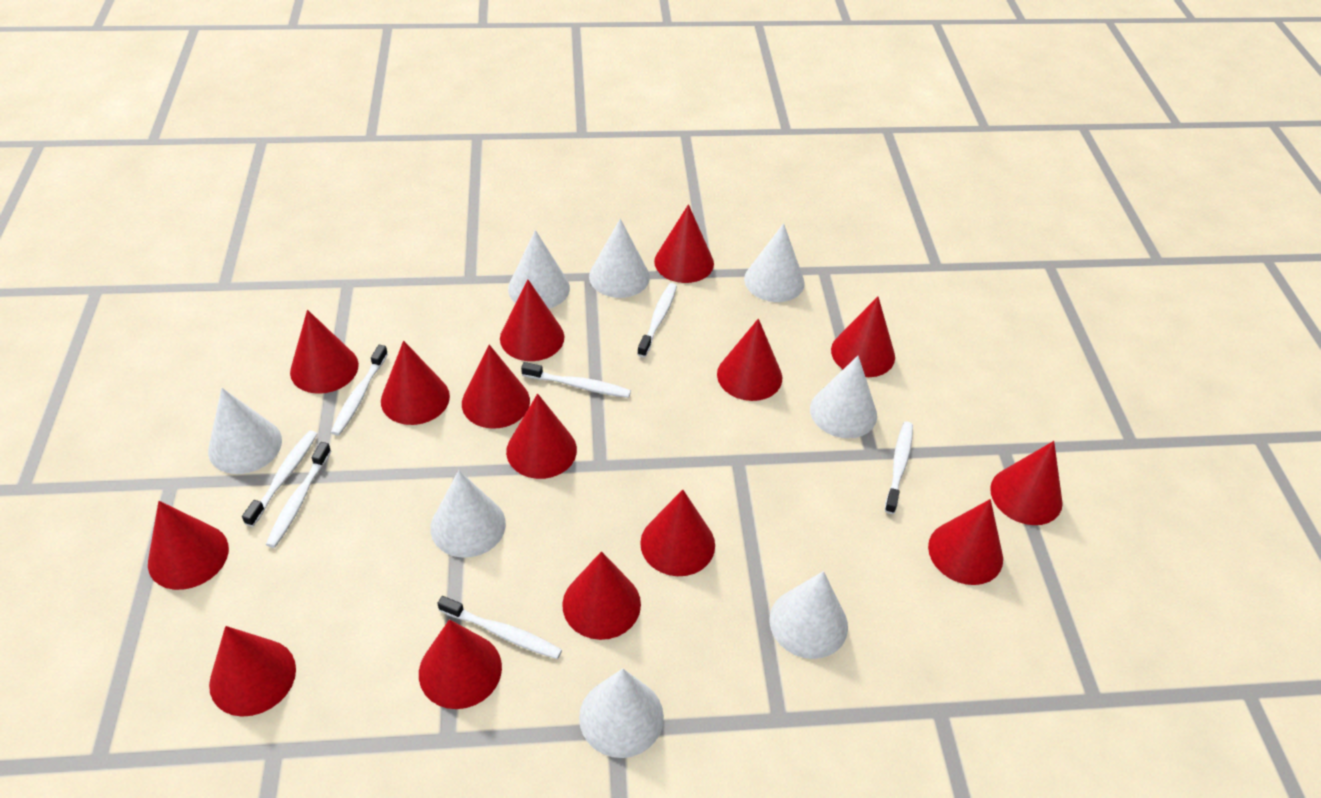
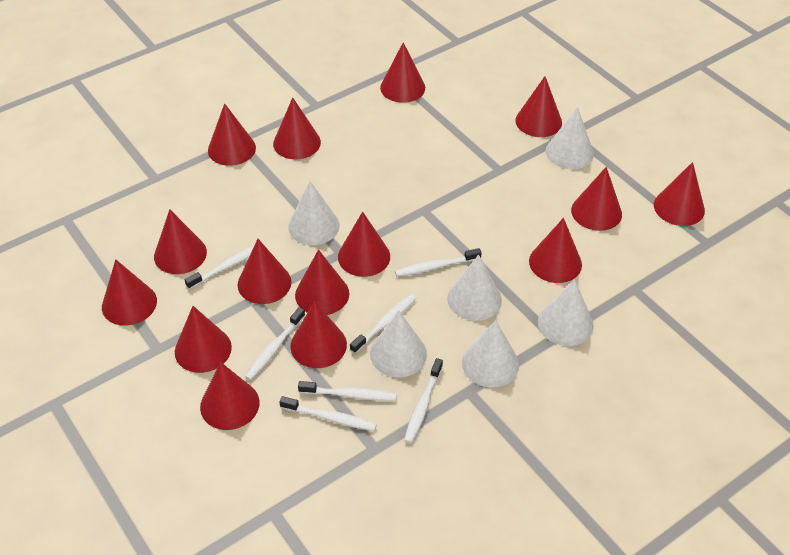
white cone: 8 -> 6

